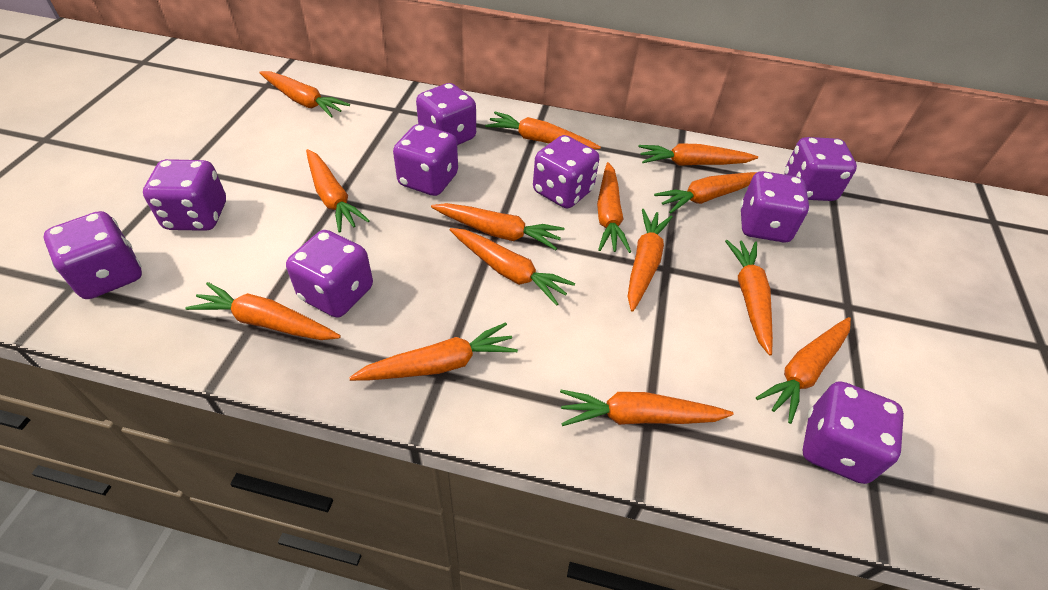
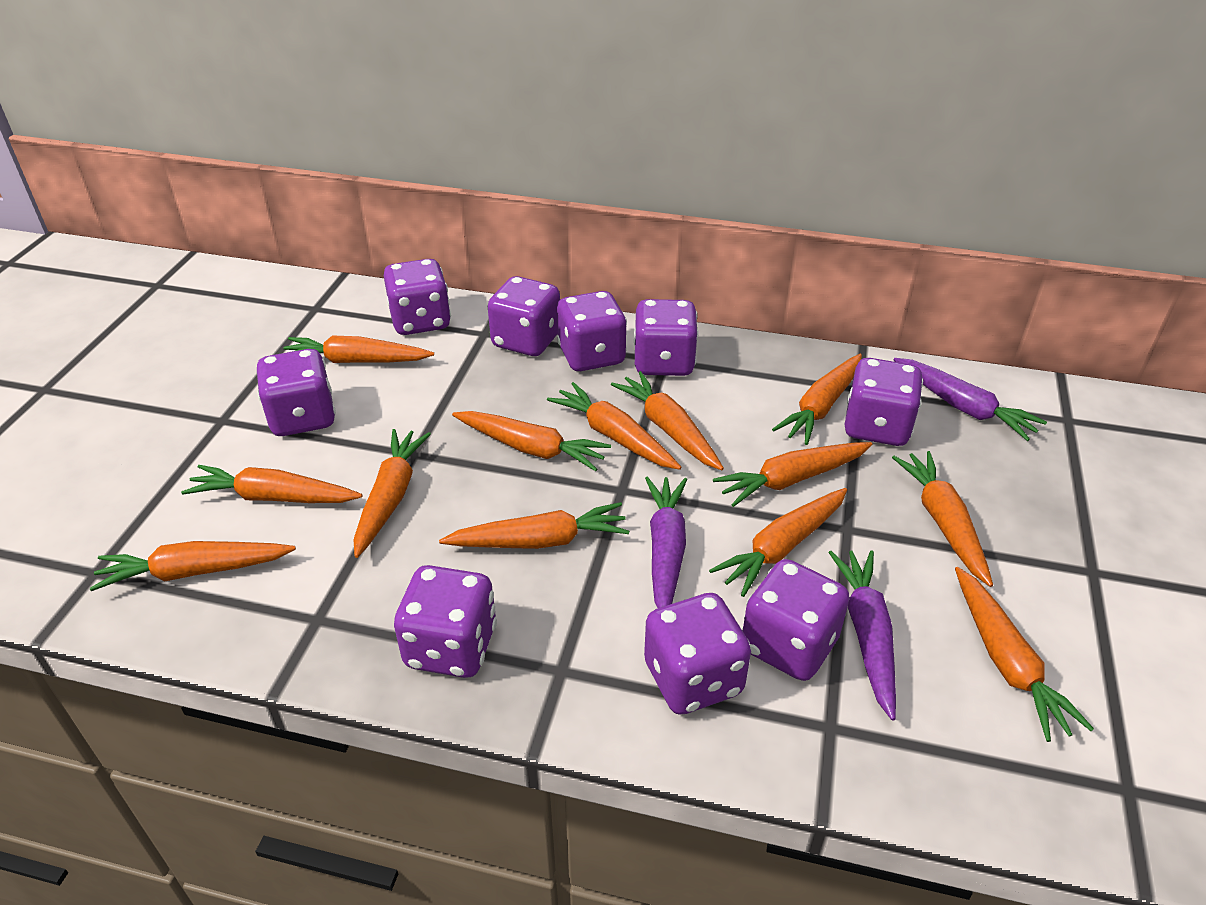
orange carrot: 14 -> 13
purple carrot: 0 -> 3

